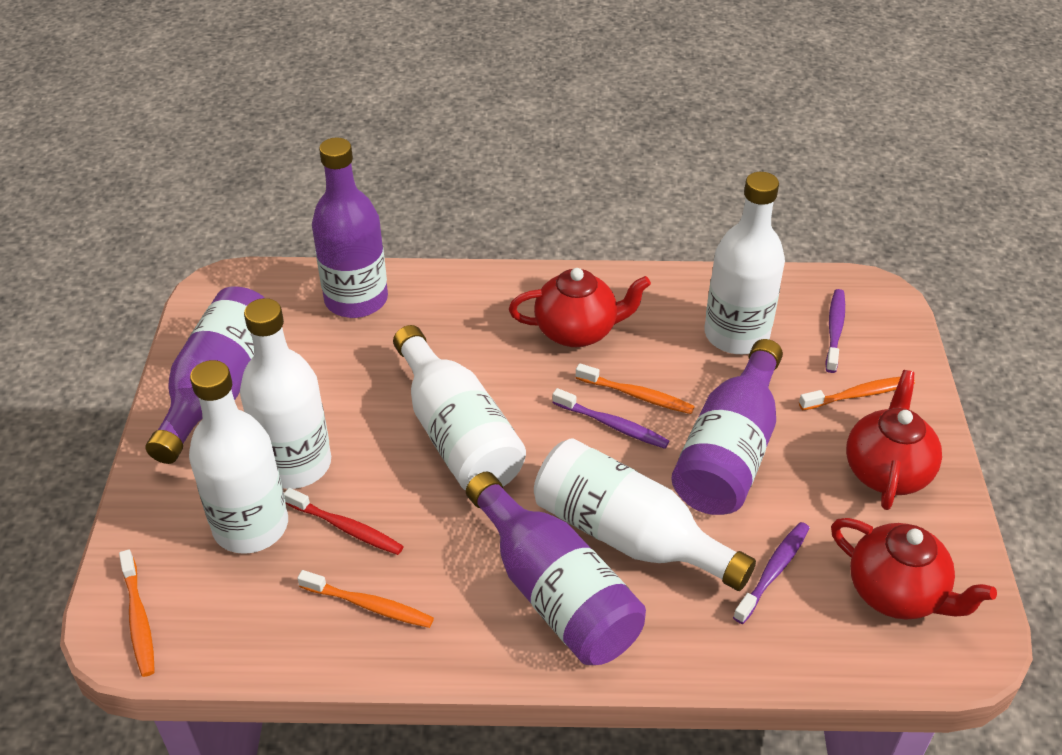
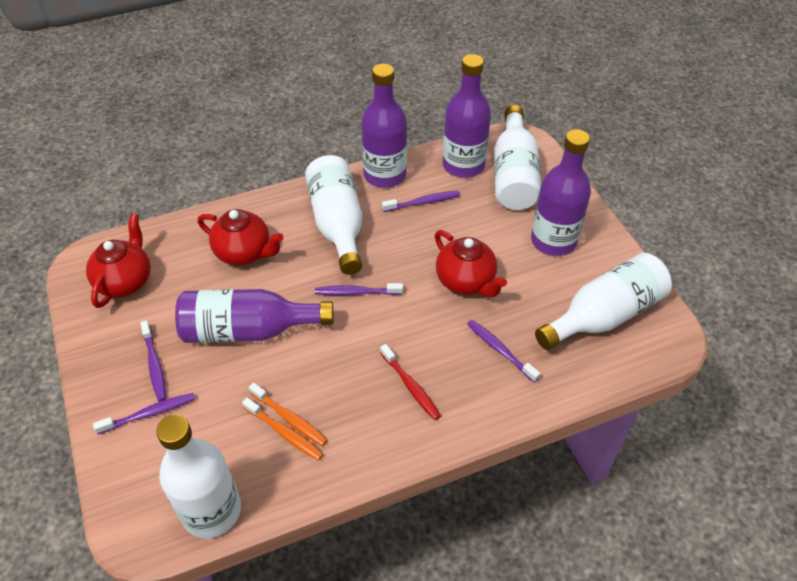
orange toothbrush: 4 -> 2
purple toothbrush: 3 -> 5
white bottle: 5 -> 4

